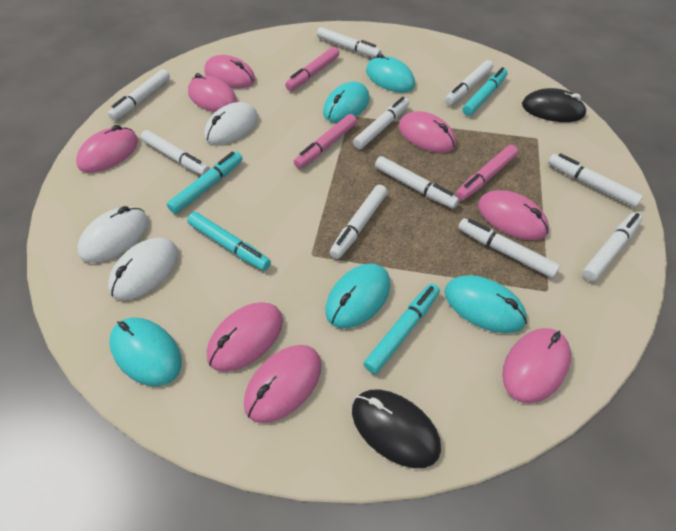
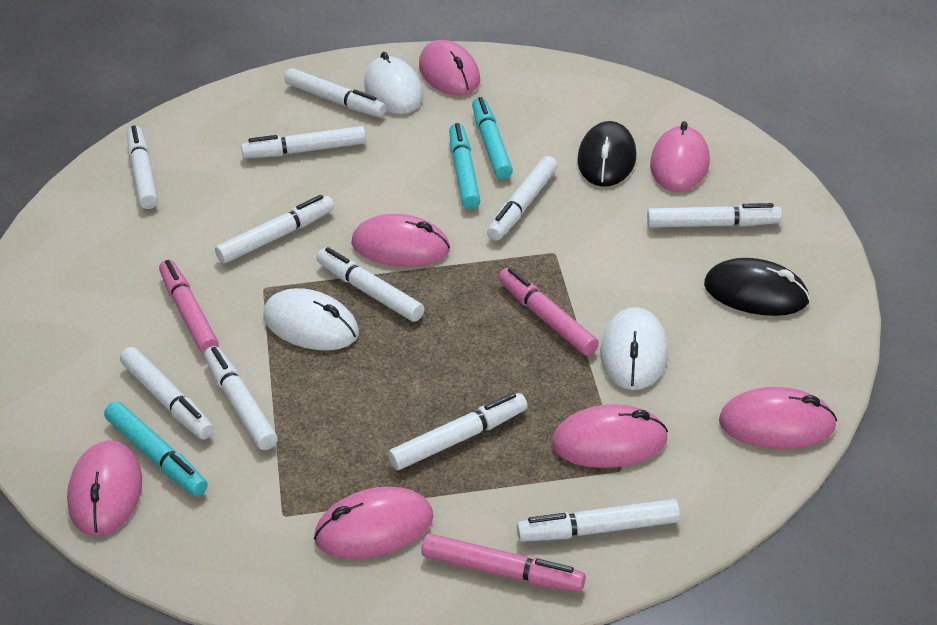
pink mouse: 8 -> 7
turquoise marker: 4 -> 3
turquoise mouse: 5 -> 0
white marker: 10 -> 11

